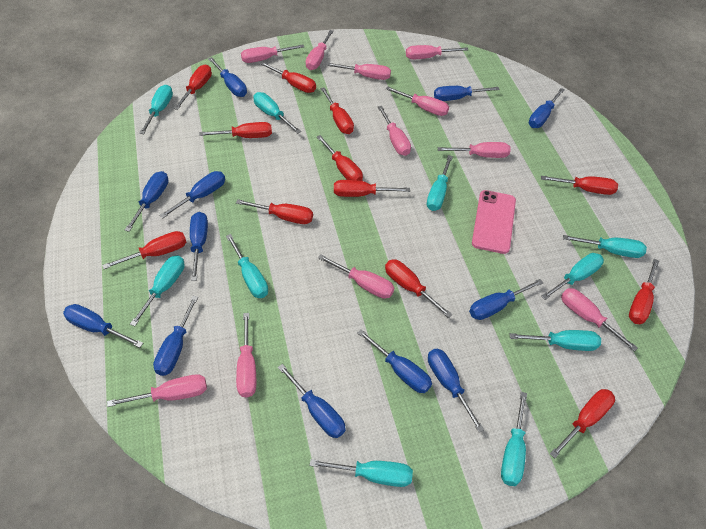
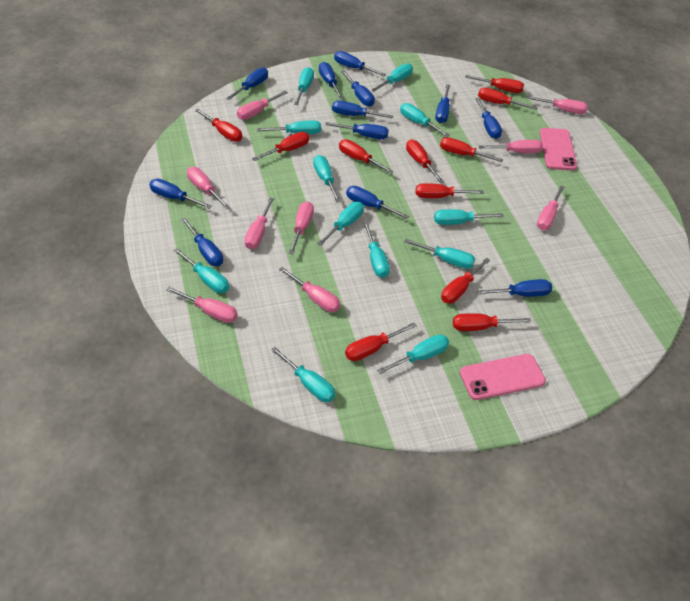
pink phone: 1 -> 2
pink screwdriver: 11 -> 9
red screwdriver: 12 -> 11
turquoise screwdriver: 10 -> 12

